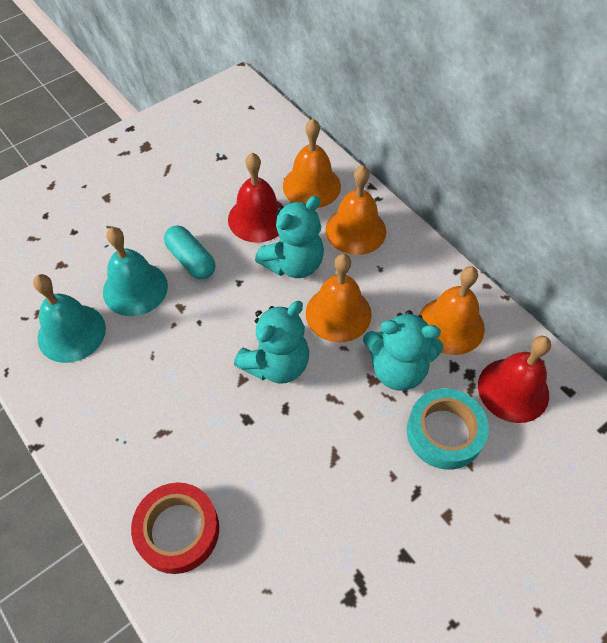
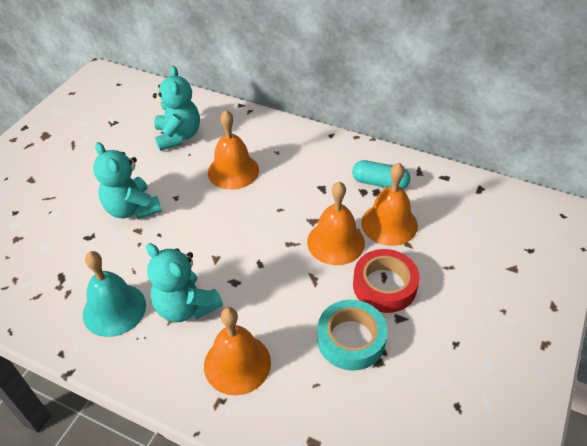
red bell: 2 -> 0
turquoise bell: 2 -> 1

